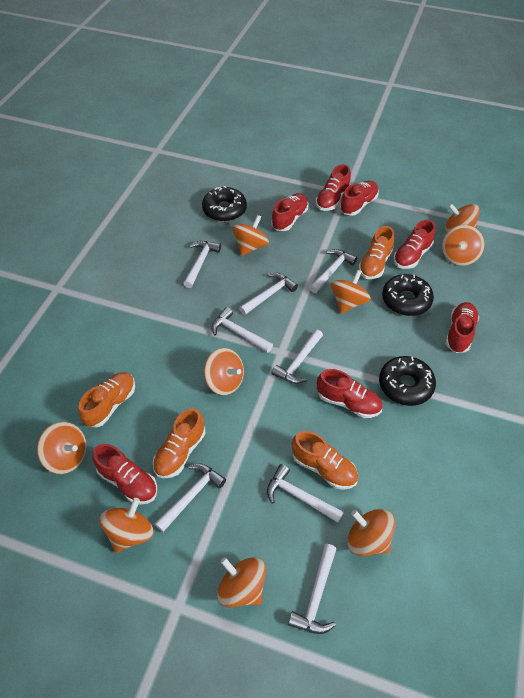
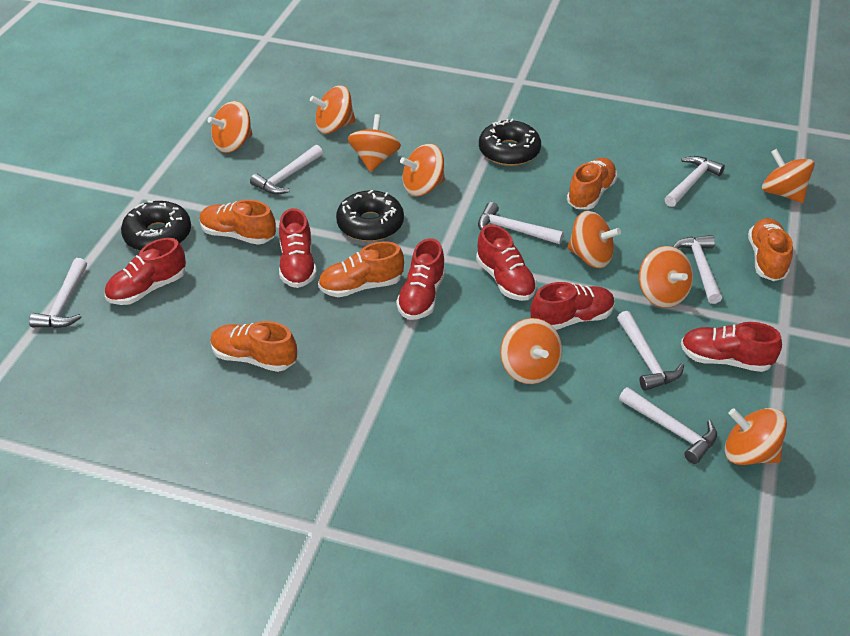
orange shoe: 4 -> 5
red shoe: 7 -> 6
white hammer: 8 -> 7

